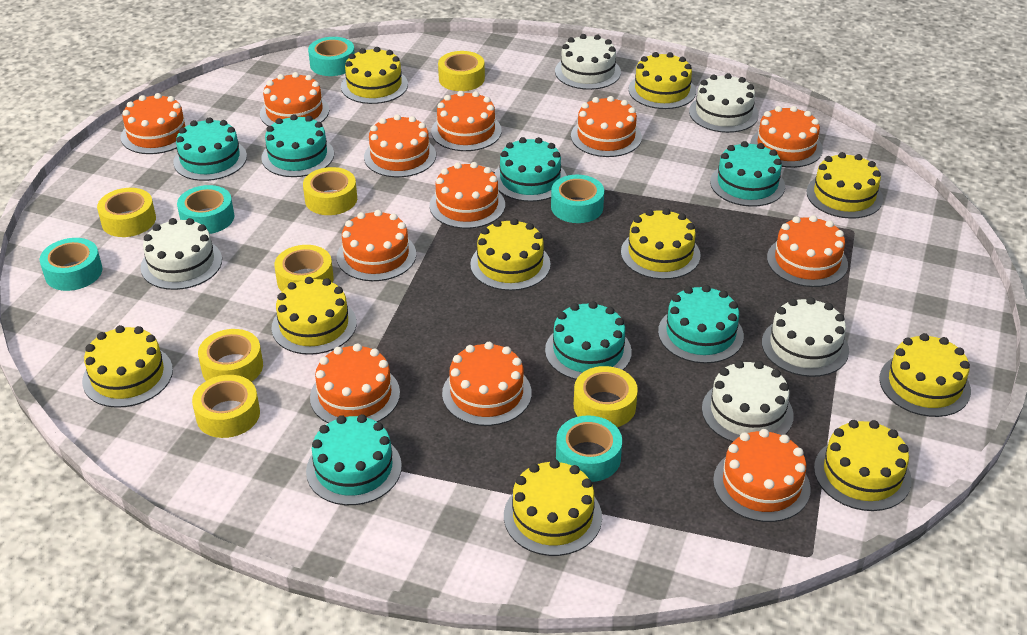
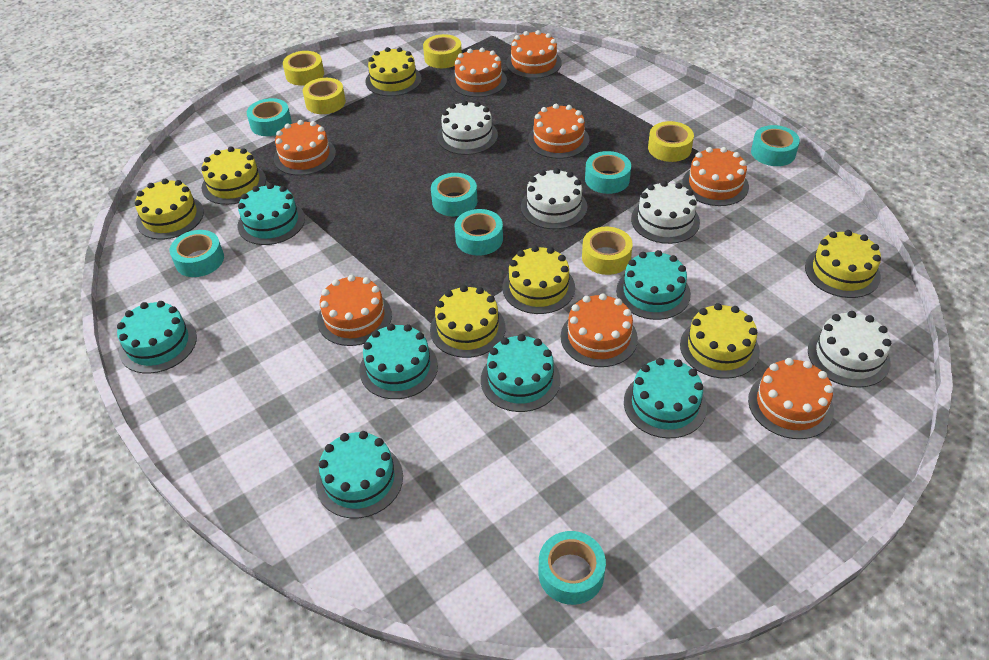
orange cake: 12 -> 8
turquoise tape: 5 -> 7
white cake: 5 -> 4
yellow cake: 10 -> 7
yellow tape: 7 -> 5

